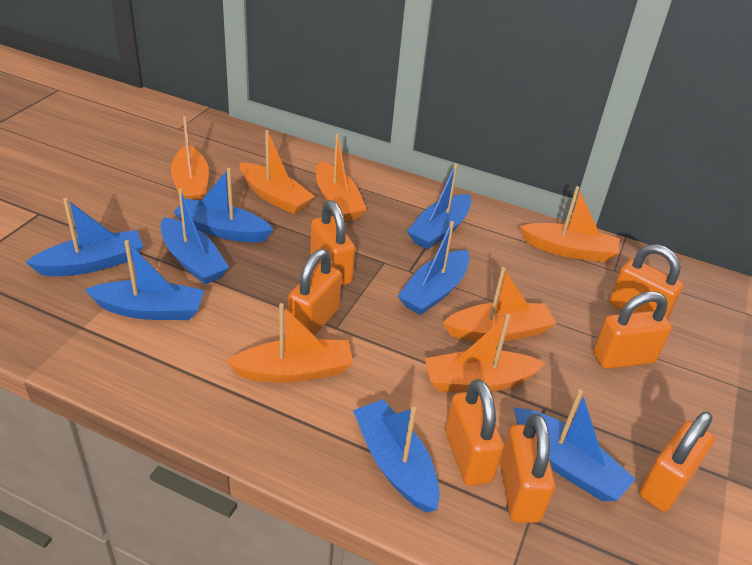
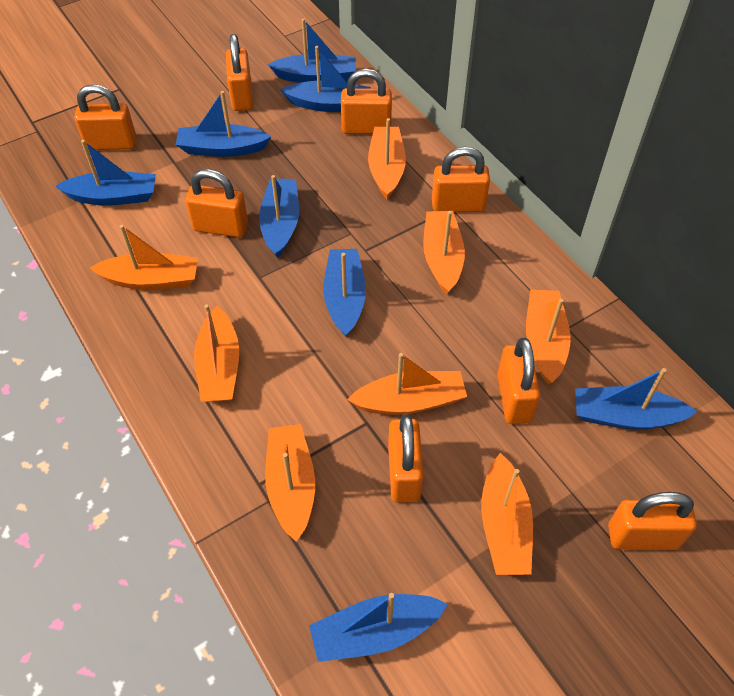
orange boat: 7 -> 8
orange padlock: 7 -> 8

